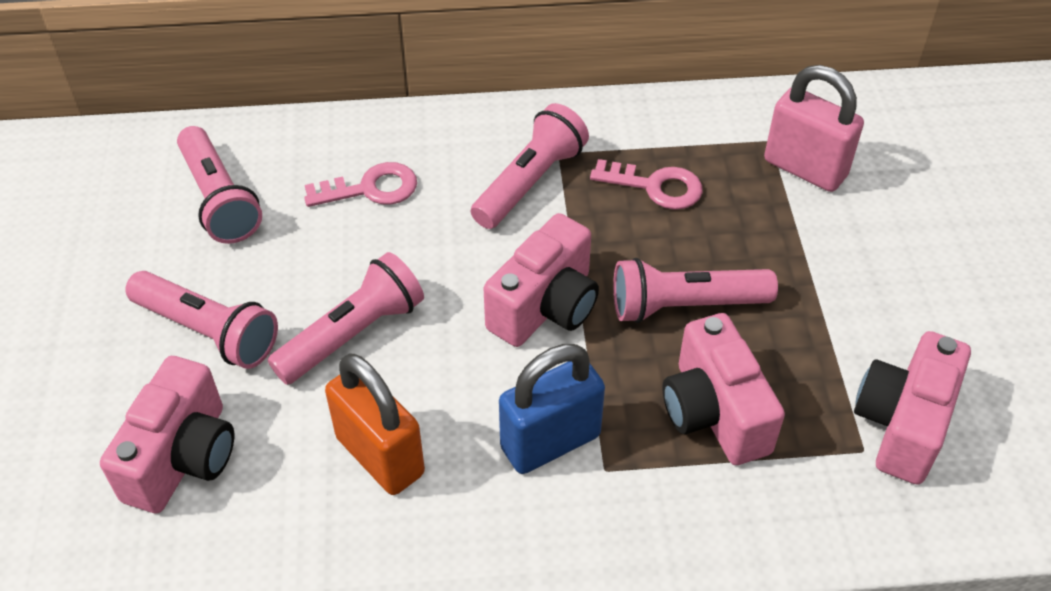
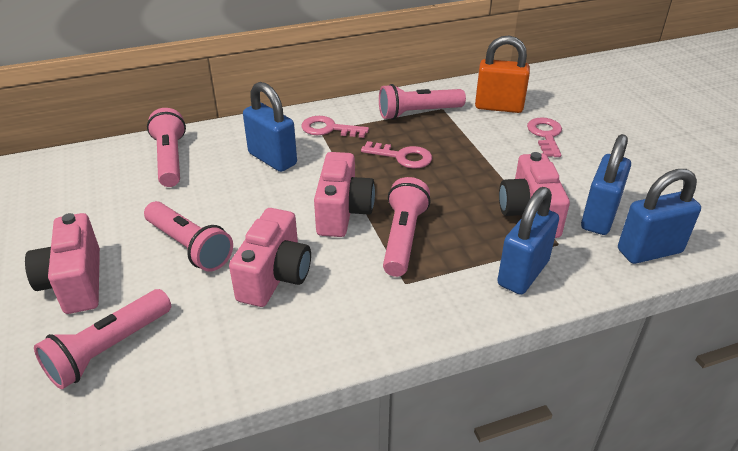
blue padlock: 1 -> 4
pink key: 2 -> 3
pink padlock: 1 -> 0

